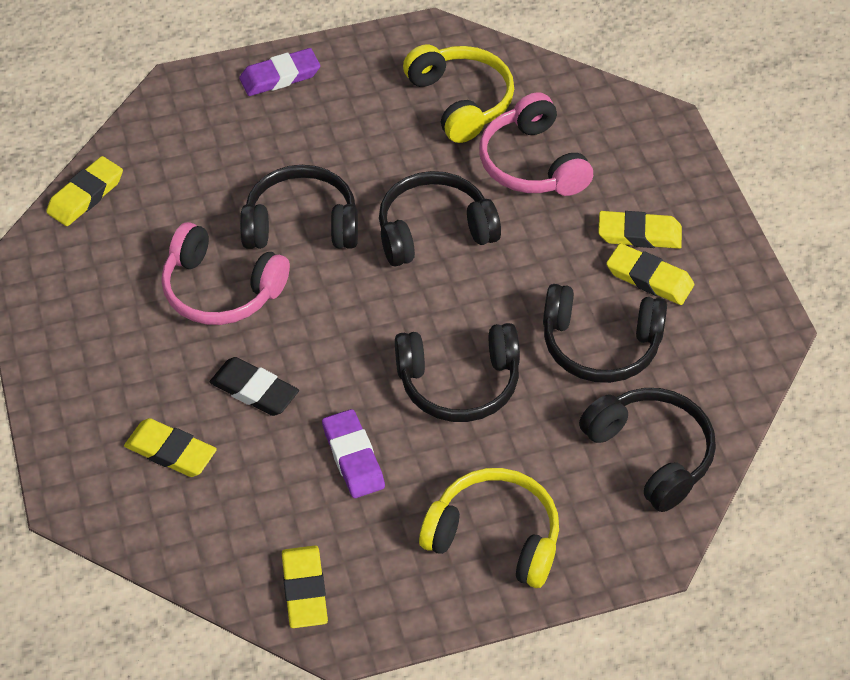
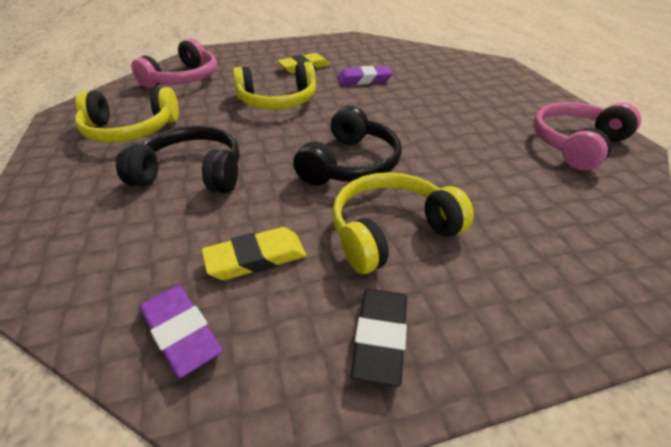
black headphones: 5 -> 2
yellow eraser: 5 -> 2
yellow headphones: 2 -> 3

